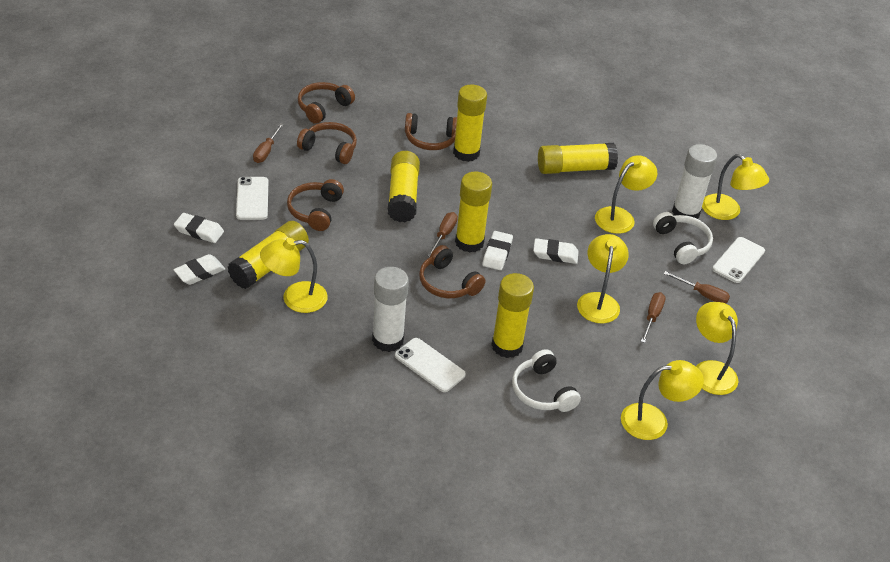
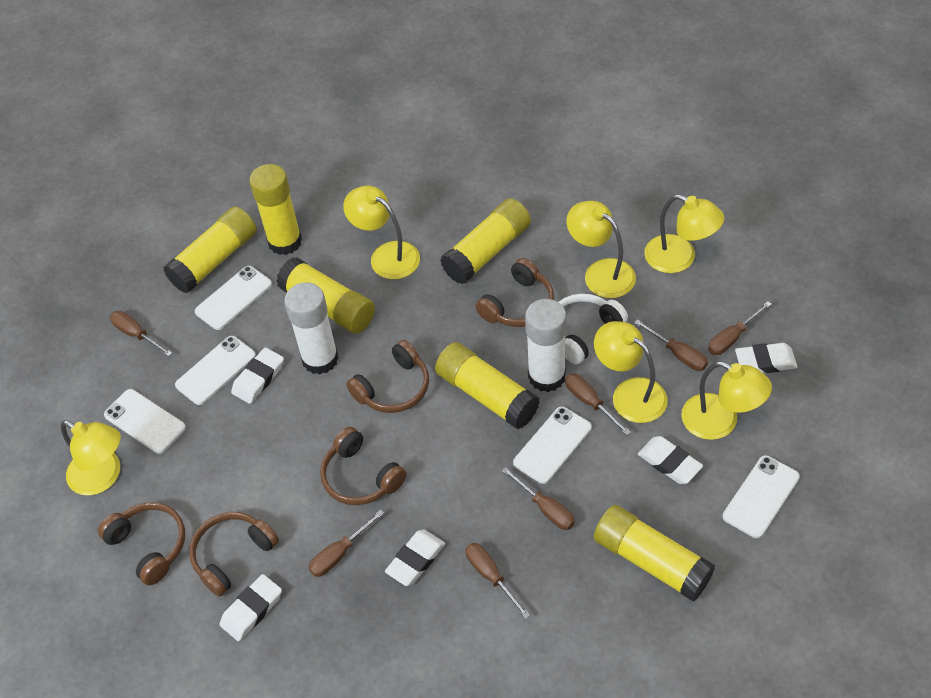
brown screwdriver: 4 -> 7
white eraser: 4 -> 5
white headphones: 2 -> 1
white phone: 3 -> 5

